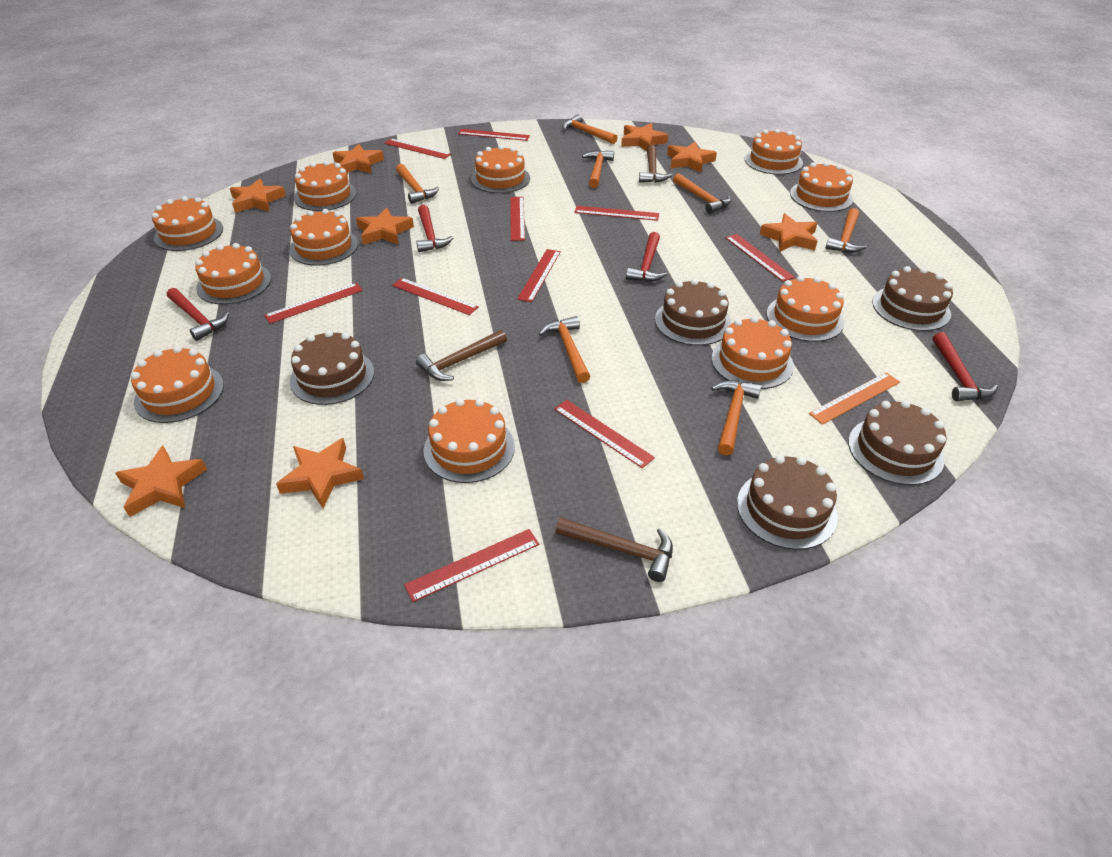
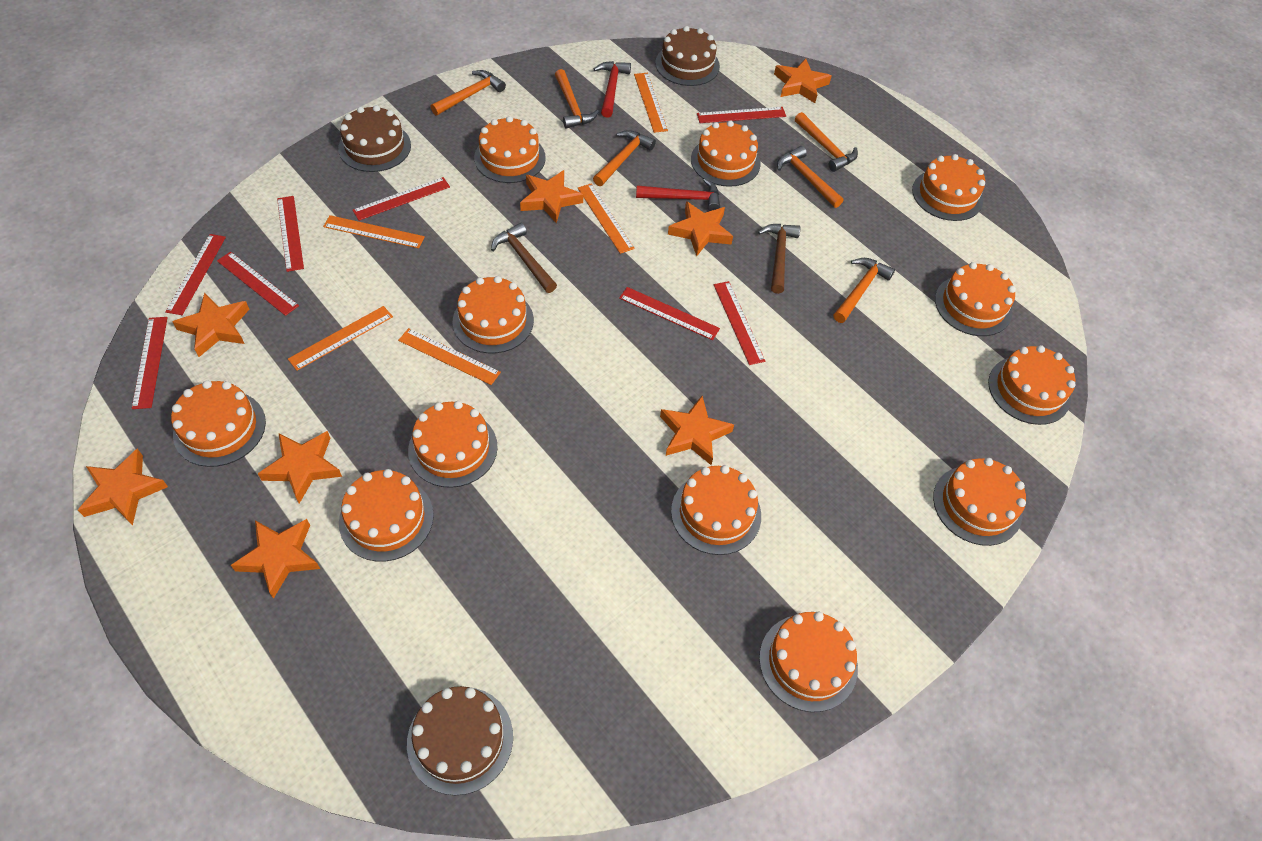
brown cake: 5 -> 3
brown hammer: 3 -> 2
orange cake: 11 -> 12
orange hammer: 7 -> 6
orange ruler: 1 -> 5
red hammer: 4 -> 2
red ruler: 10 -> 8

